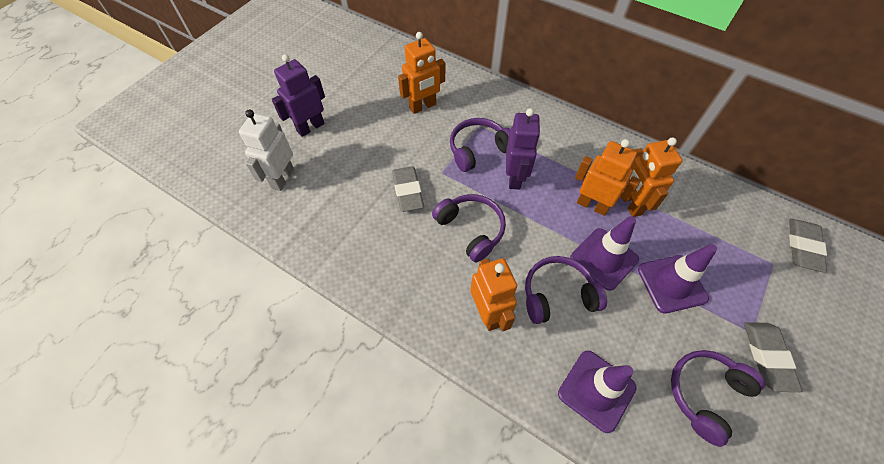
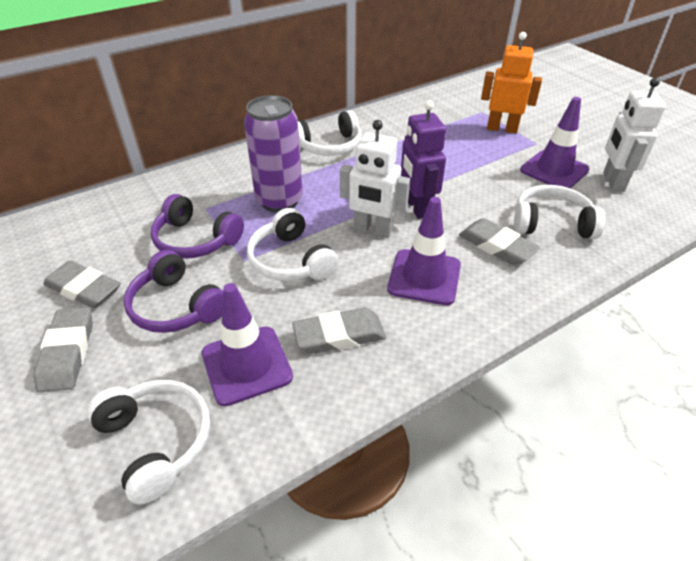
grey eraser: 3 -> 4
orange robot: 4 -> 1
purple can: 0 -> 1
purple headphones: 4 -> 2
purple robot: 2 -> 1
white headphones: 0 -> 4
white robot: 1 -> 2

